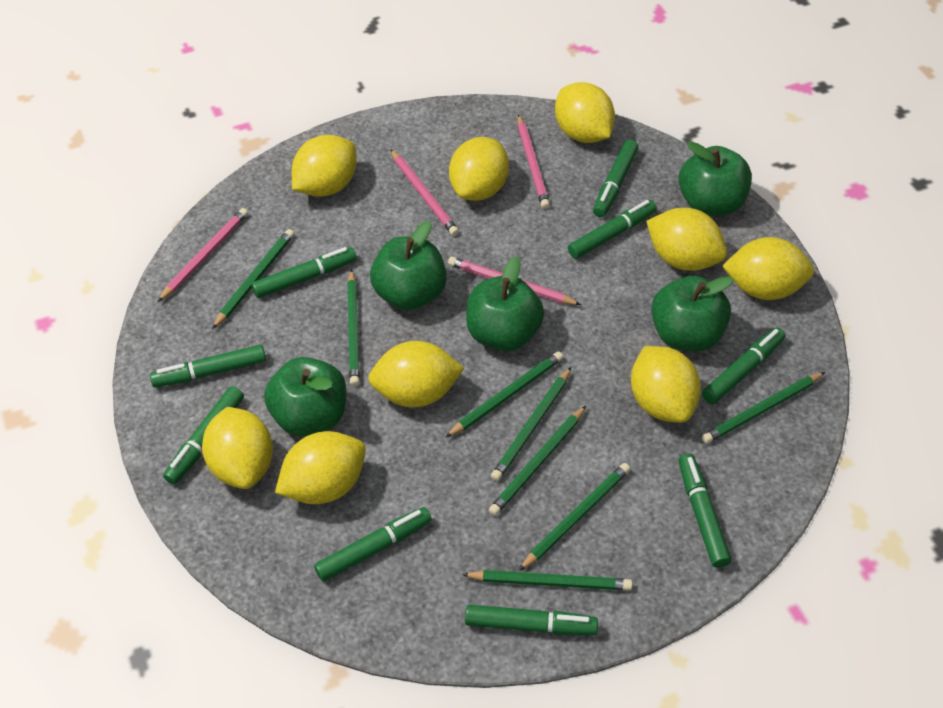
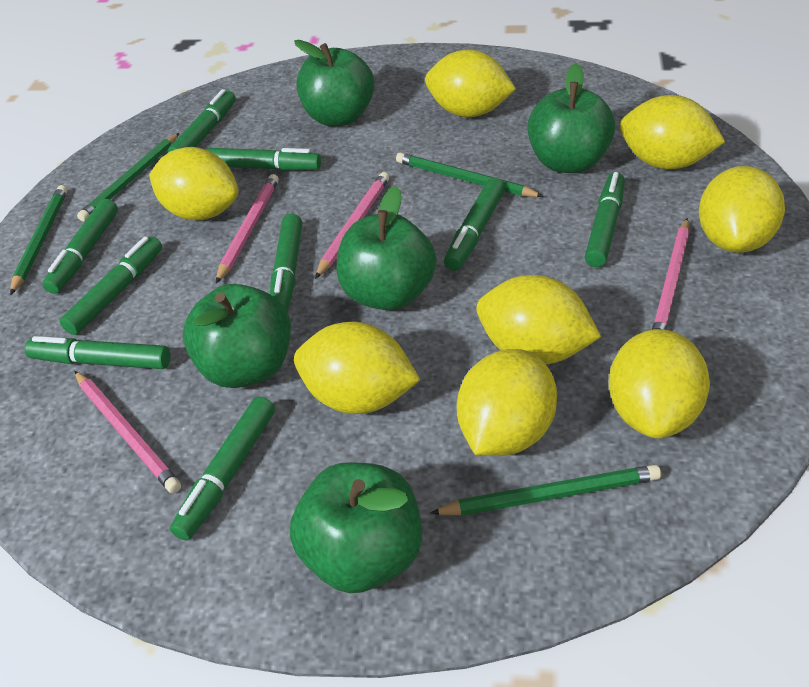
green pencil: 8 -> 4
yellow lemon: 9 -> 8

